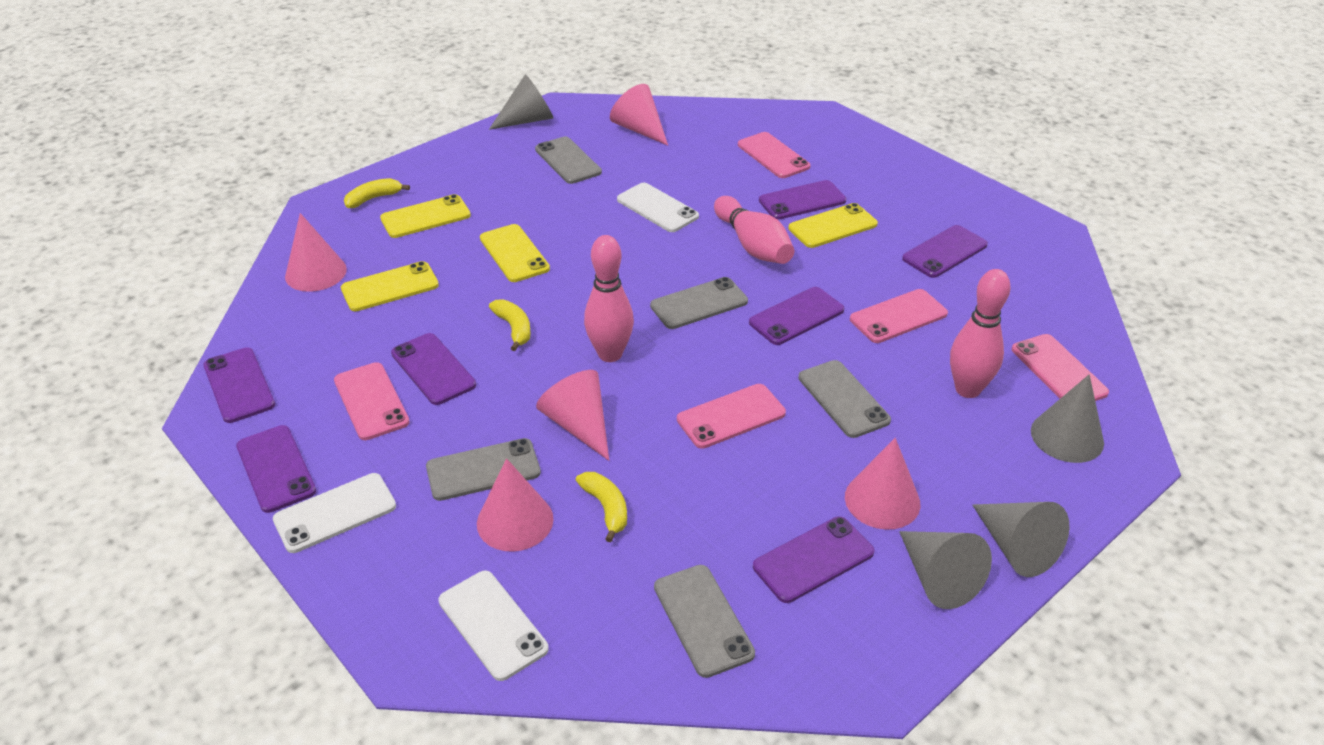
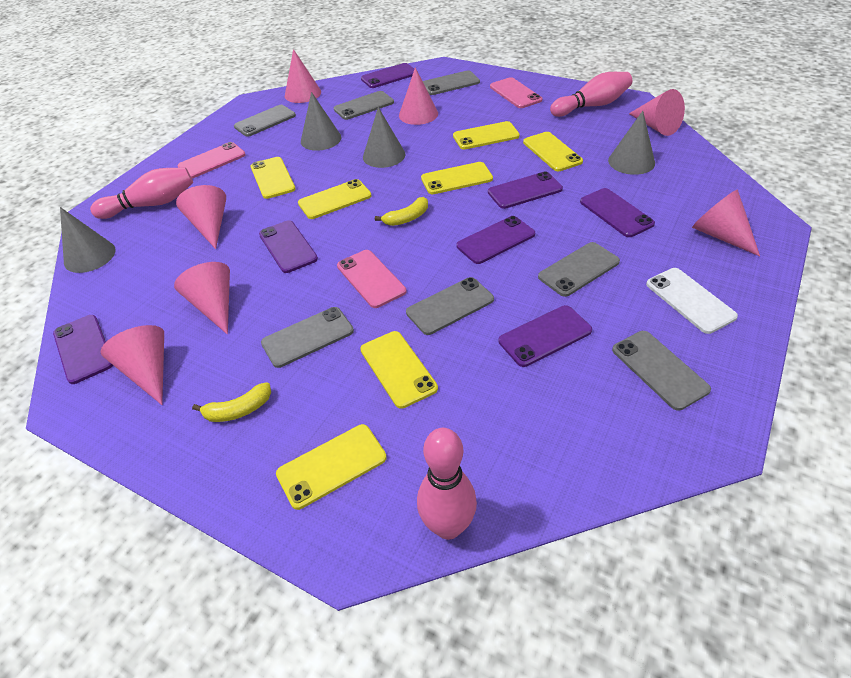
grey phone: 5 -> 7
pink cone: 5 -> 7
pink phone: 5 -> 3
white phone: 3 -> 1
yellow banana: 3 -> 2
yellow phone: 4 -> 7

